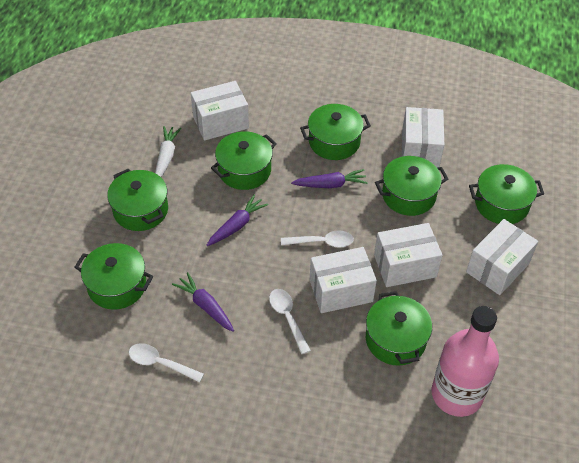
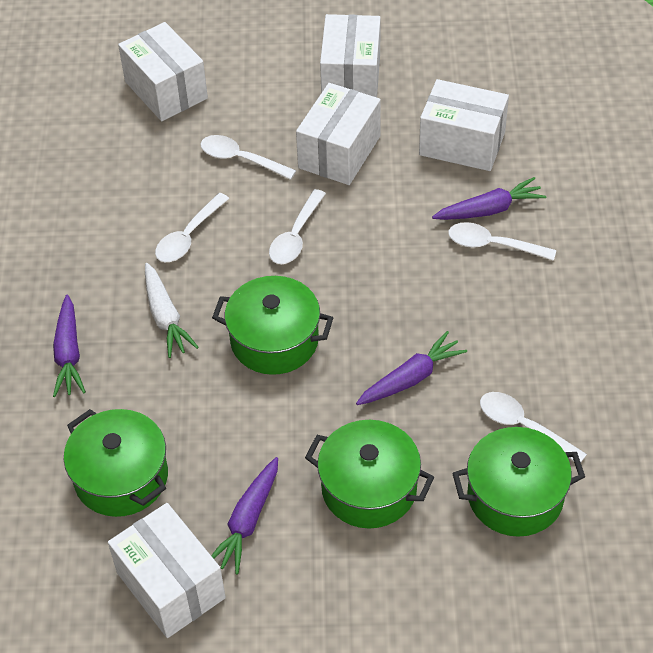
green pot: 7 -> 4
pink bottle: 1 -> 0
purple carrot: 3 -> 4
white spoon: 3 -> 5

